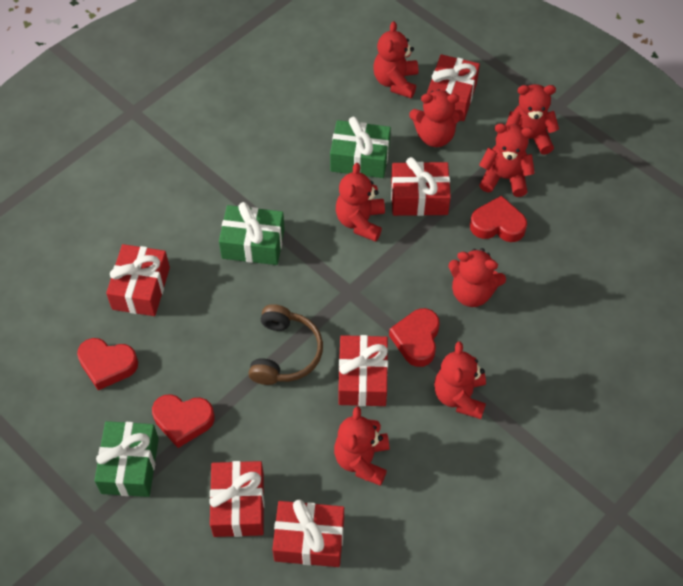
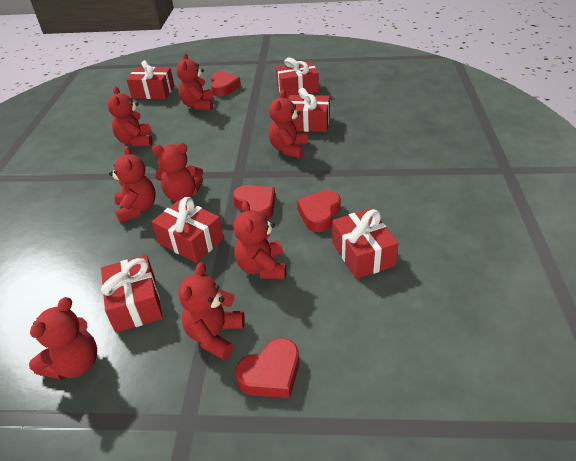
brown headphones: 1 -> 0
green gift: 3 -> 0

